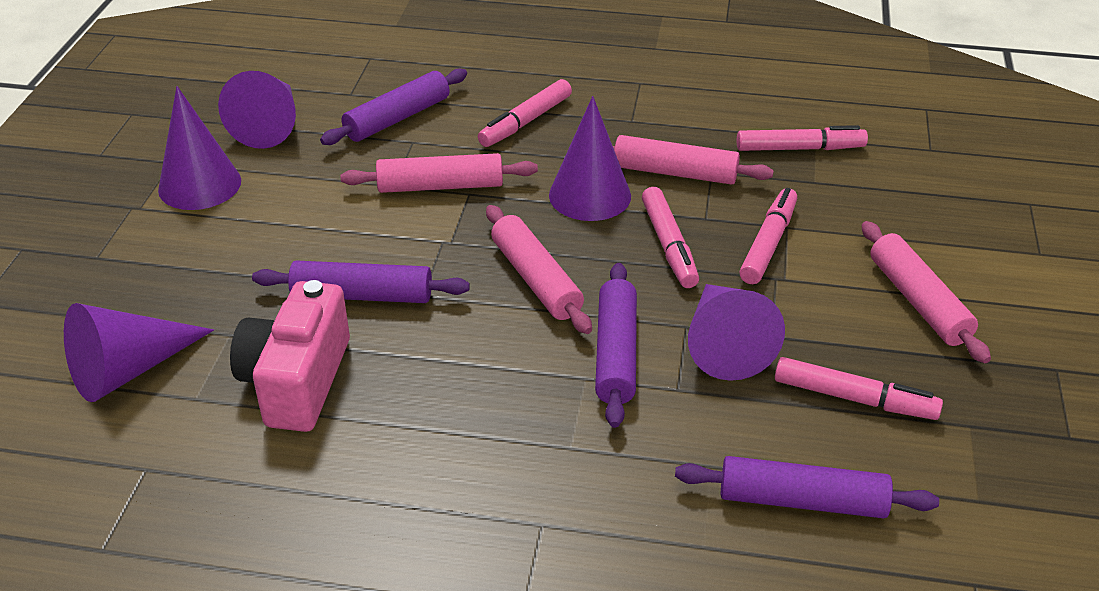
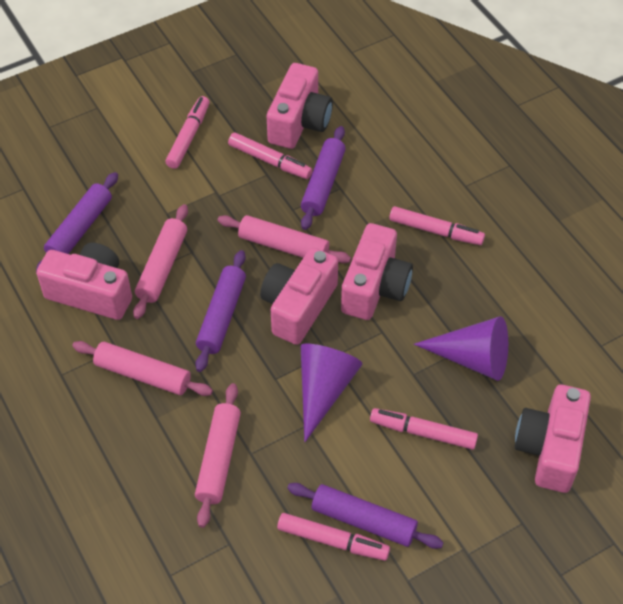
pink camera: 1 -> 5
purple cone: 5 -> 2

